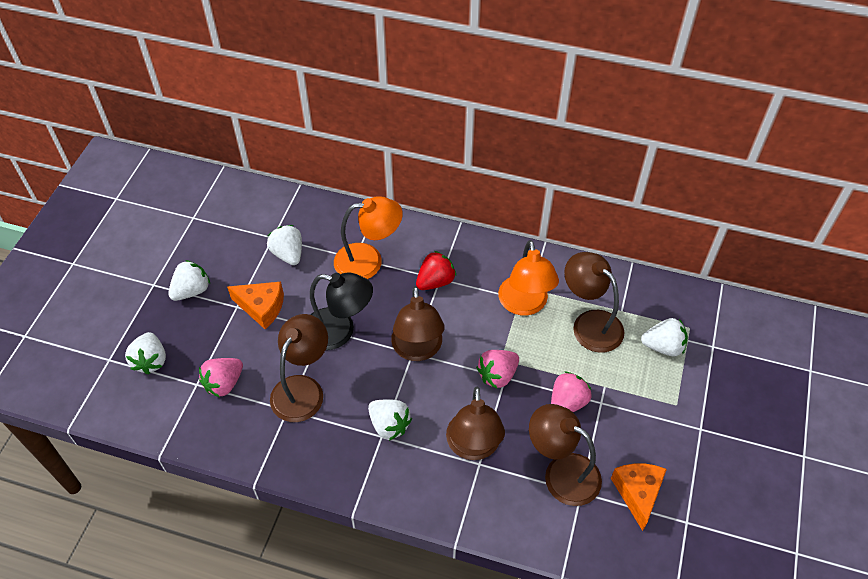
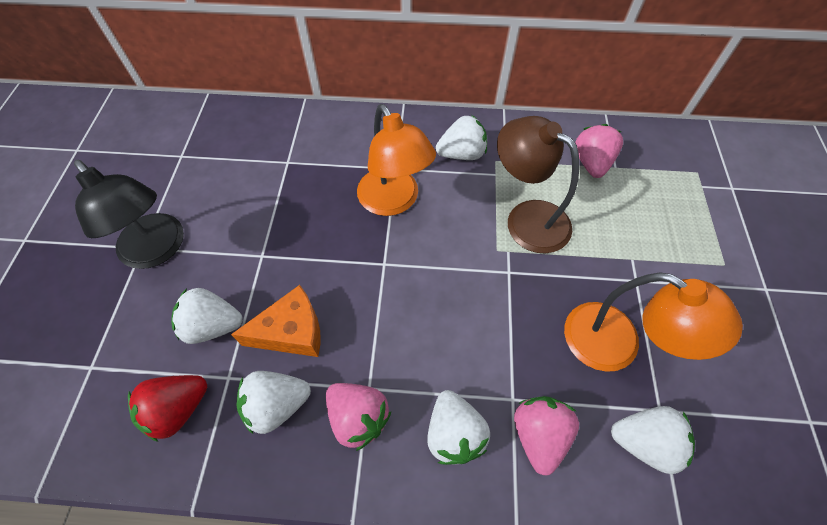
brown lamp: 5 -> 1
orange cheese: 2 -> 1

